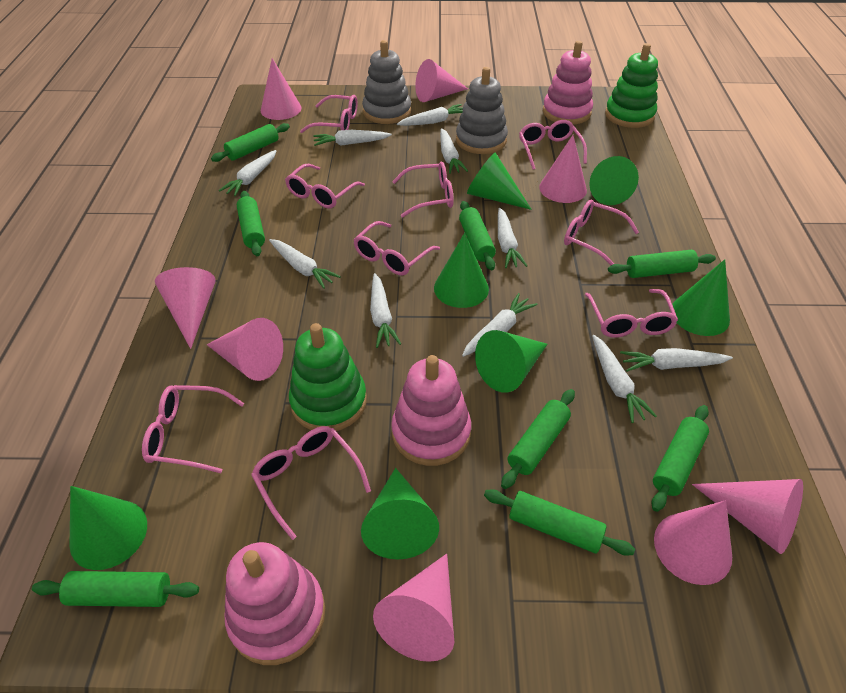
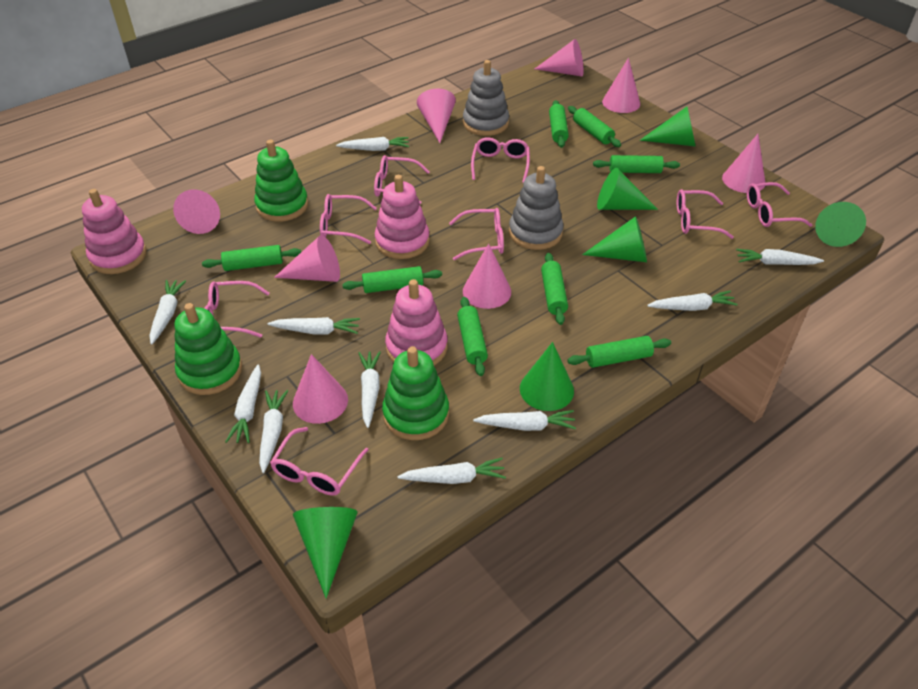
green cone: 7 -> 6
green stacking toy: 2 -> 3
pink glasses: 9 -> 8

